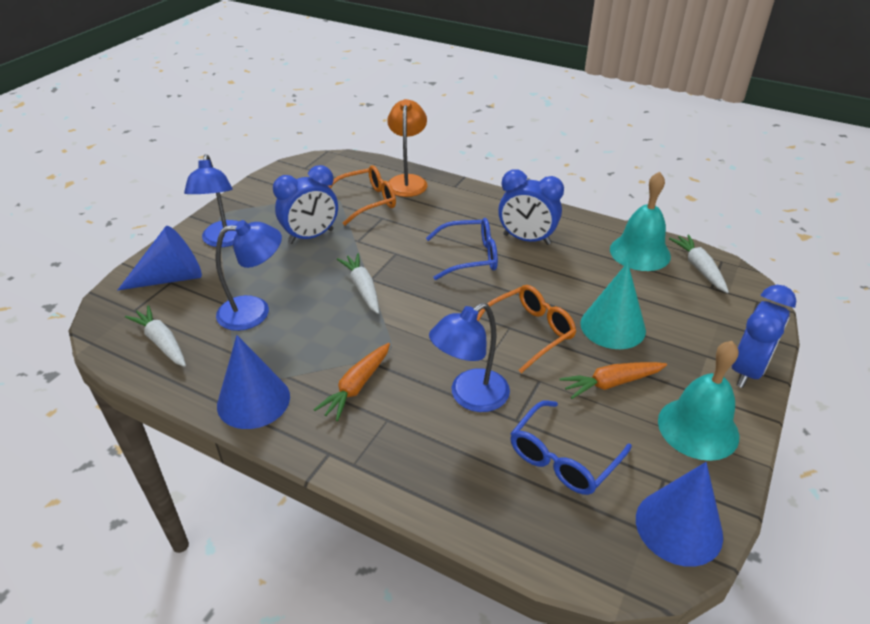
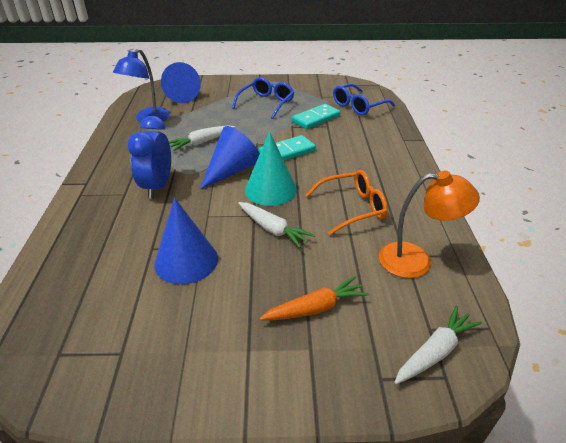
blue clock: 3 -> 1
blue lamp: 3 -> 1
orange carrot: 2 -> 1
orange glasses: 2 -> 1
turquoise bell: 2 -> 0
turquoise domino: 0 -> 2

